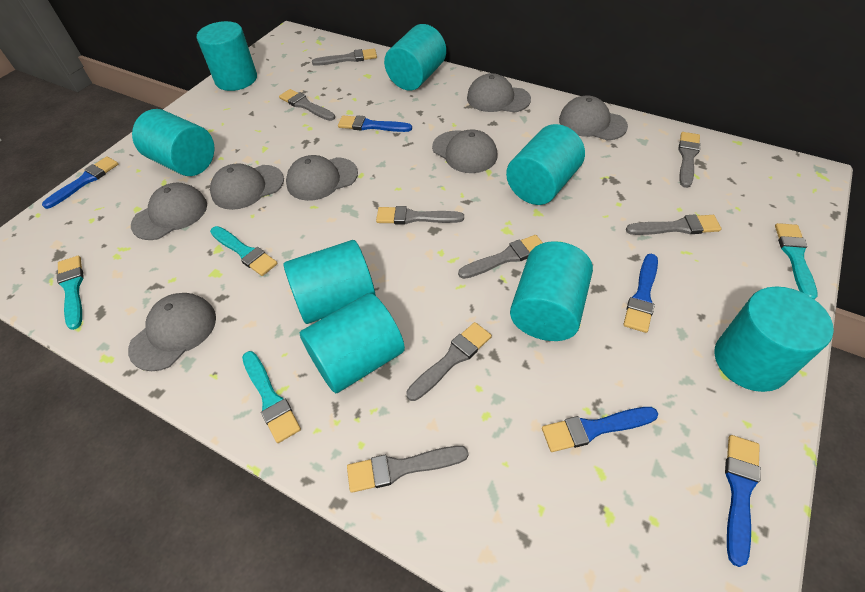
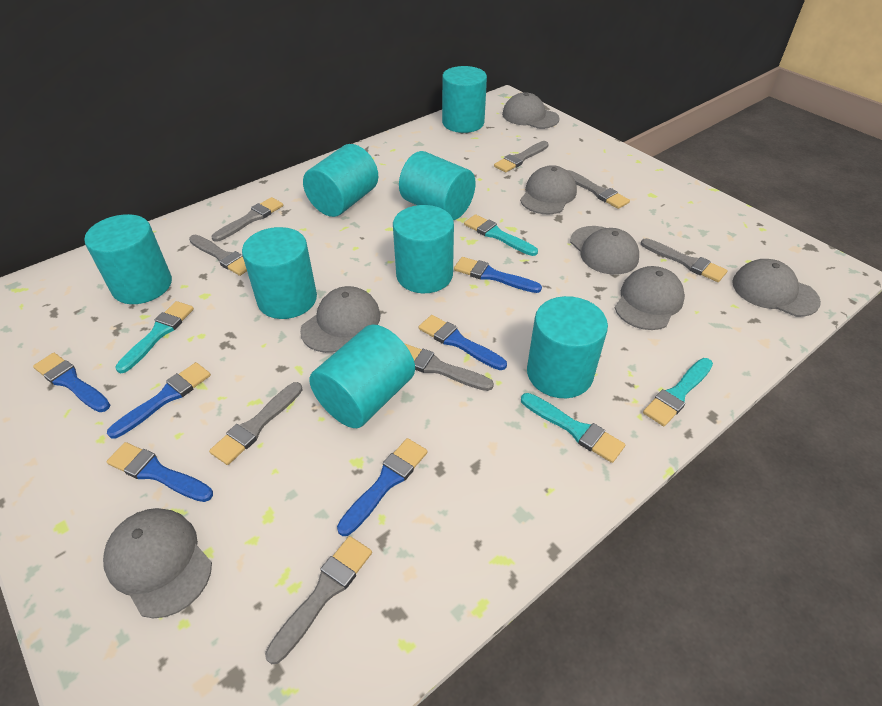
blue brush: 5 -> 6

